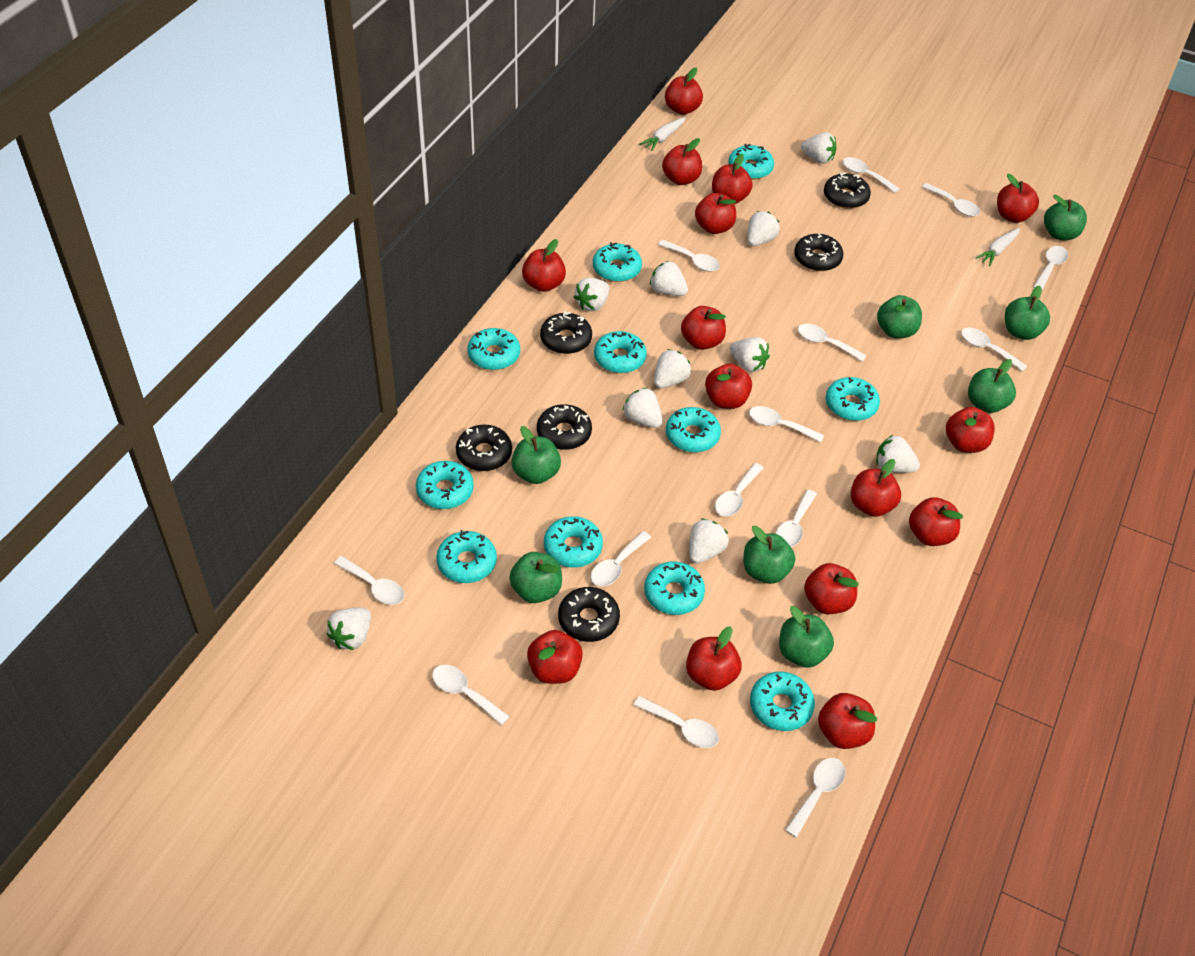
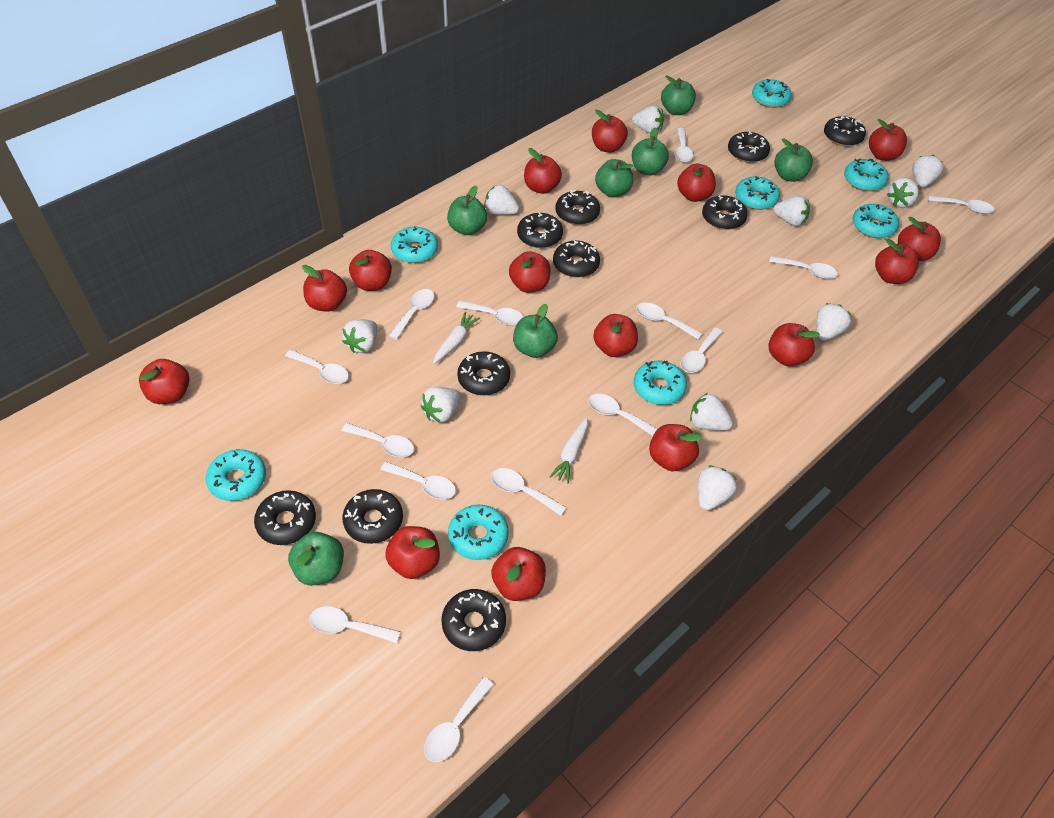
black donut: 6 -> 10
green apple: 8 -> 7
turquoise donut: 11 -> 8

